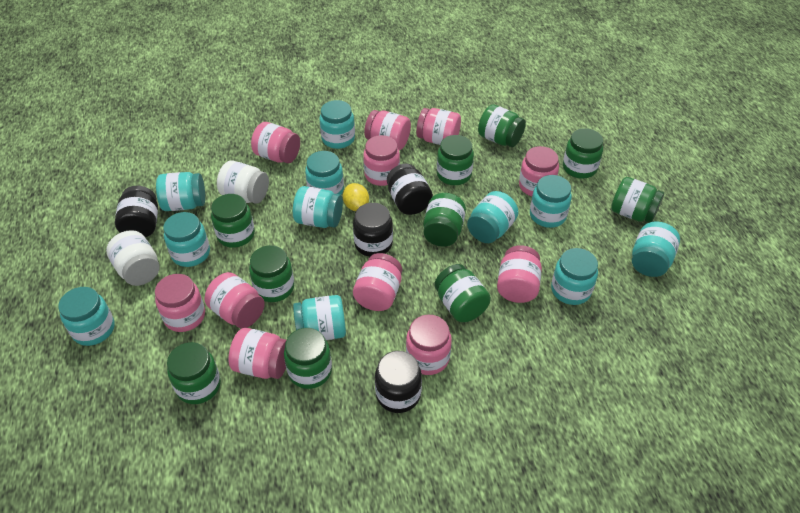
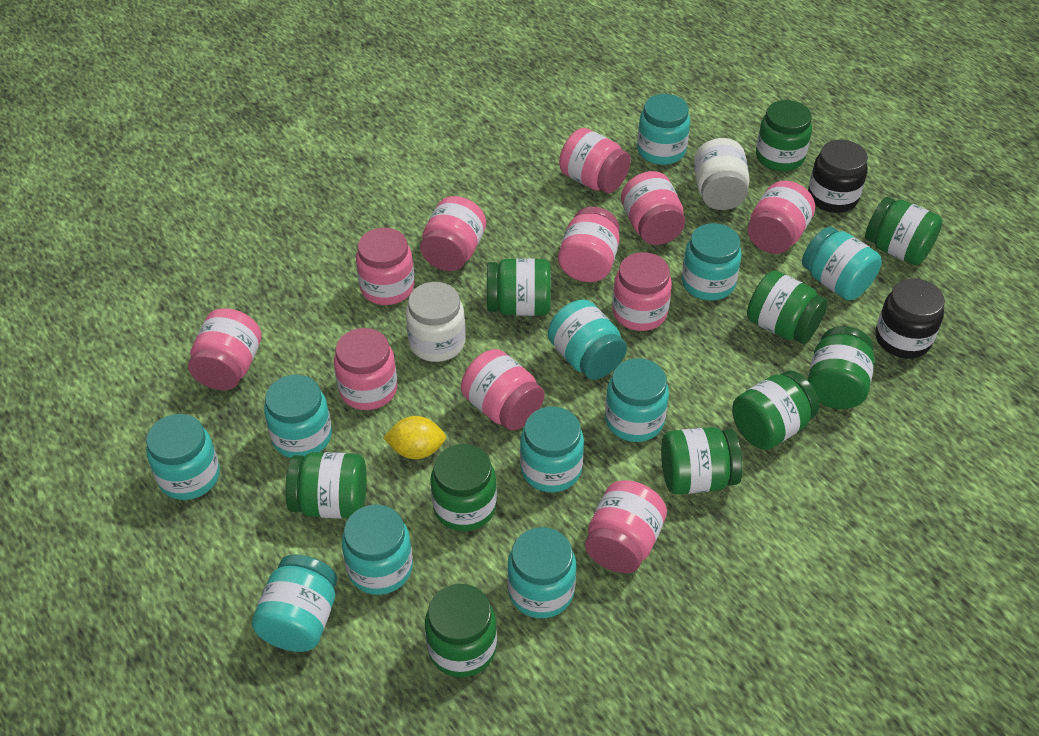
black jar: 4 -> 2

